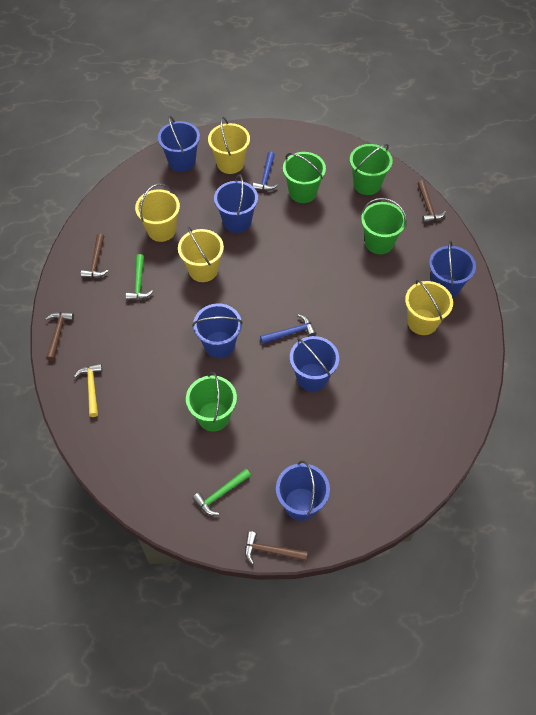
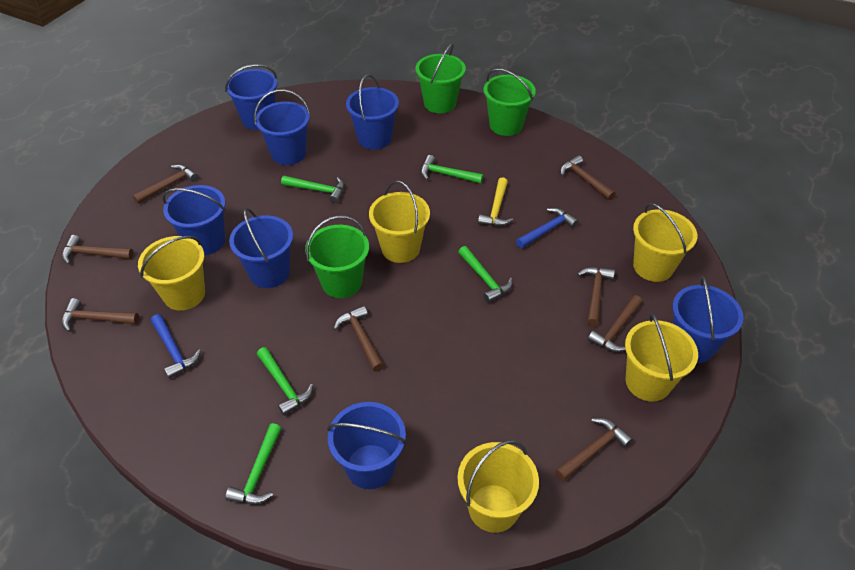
blue bucket: 6 -> 7
brown hammer: 4 -> 8
green bucket: 4 -> 3
green hammer: 2 -> 5
yellow bucket: 4 -> 5

